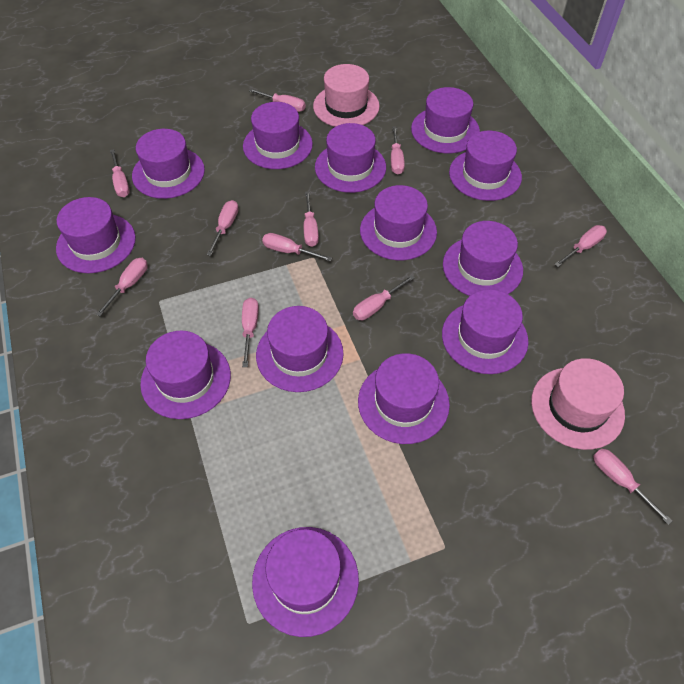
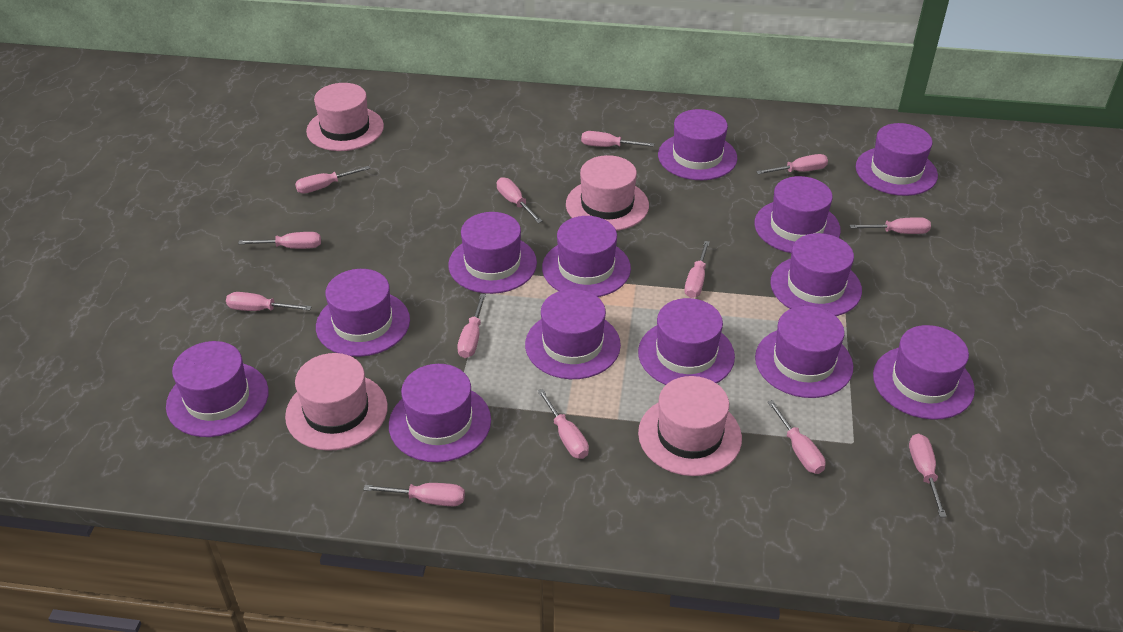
pink hat: 2 -> 4
pink screwdriver: 11 -> 13

